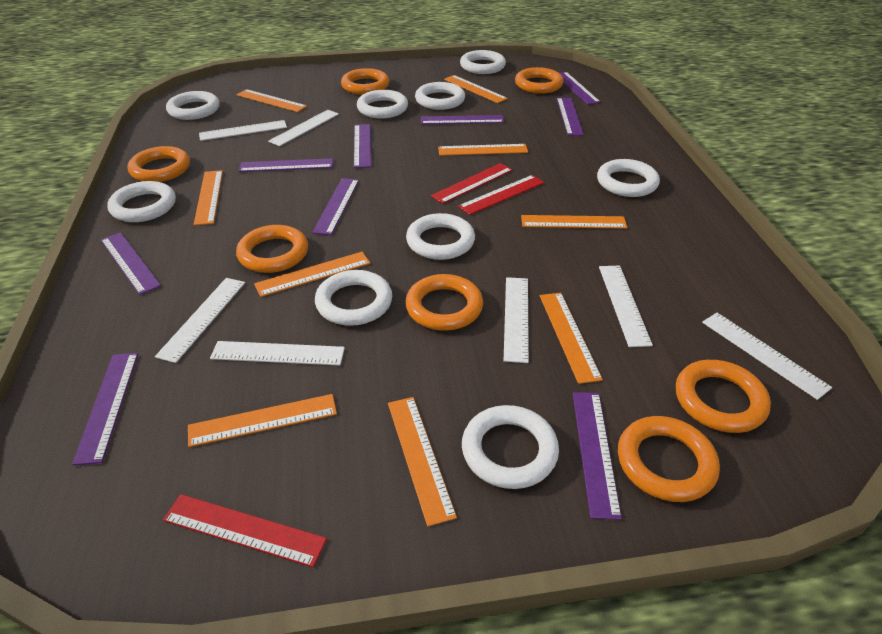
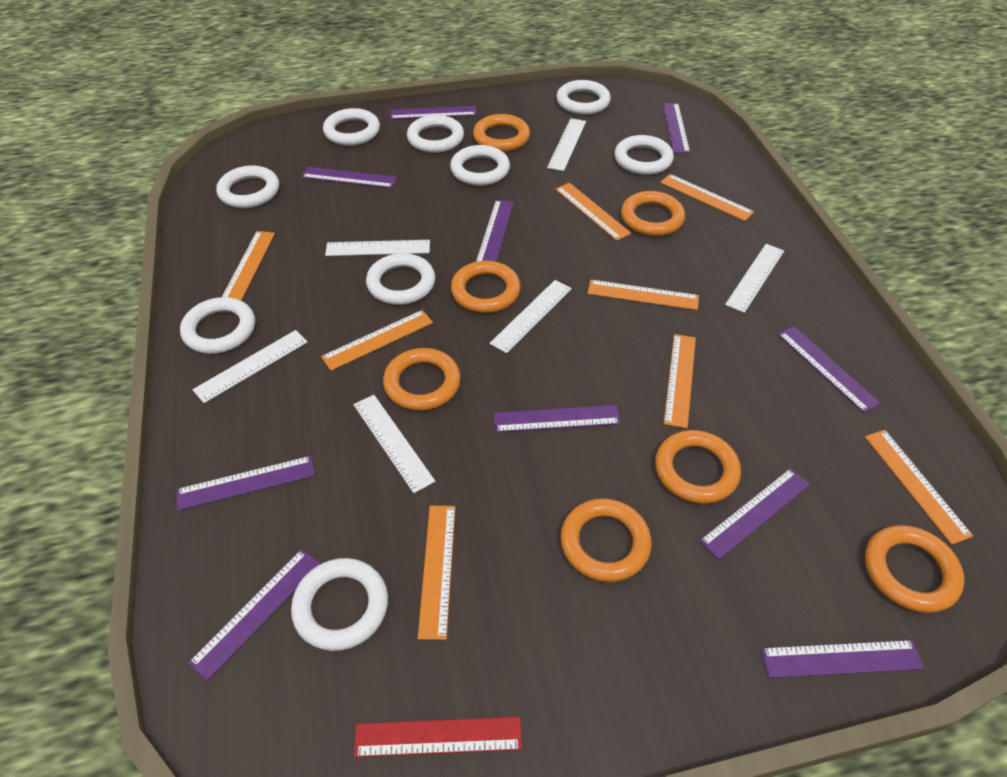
orange ruler: 9 -> 8
purple ruler: 9 -> 10
red ruler: 3 -> 1
white ruler: 7 -> 6

